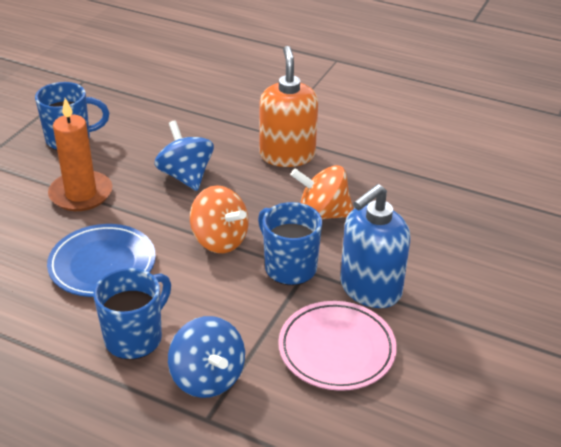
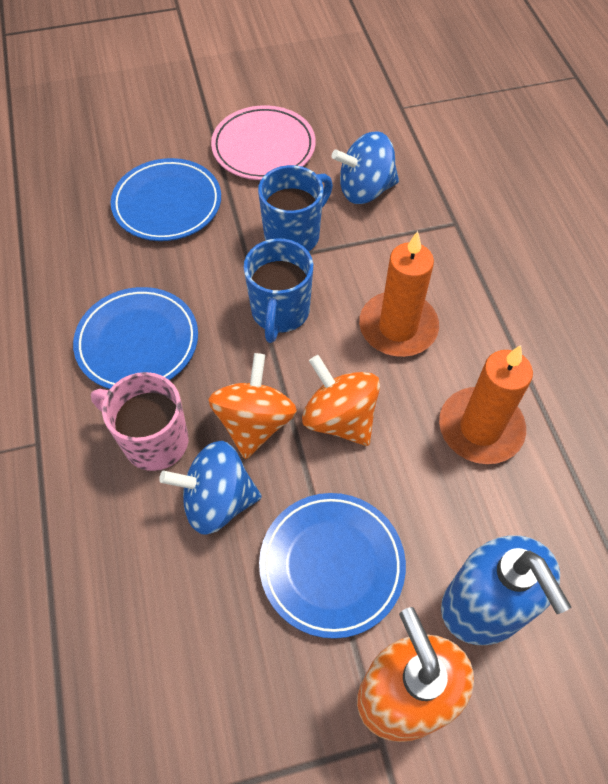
blue mug: 3 -> 2
blue plate: 1 -> 3
orange candle: 1 -> 2
pink mug: 0 -> 1

